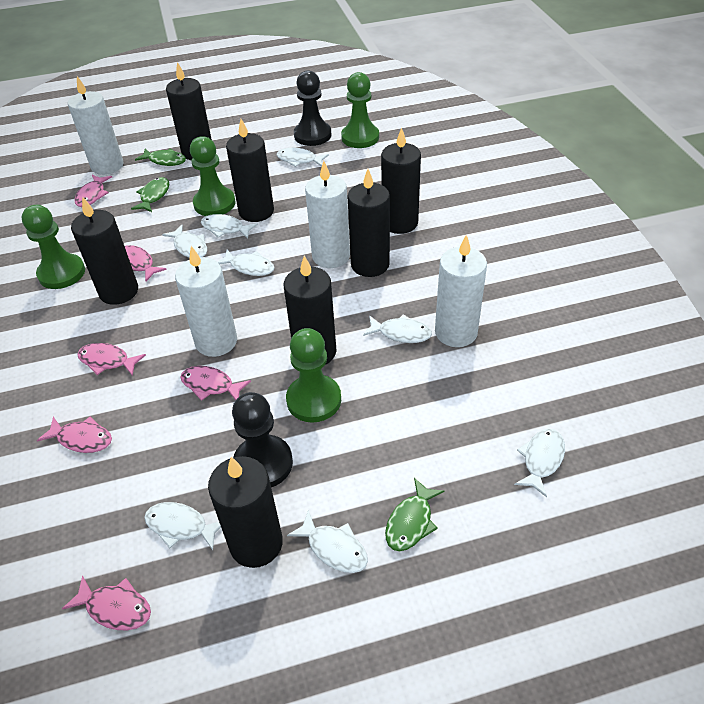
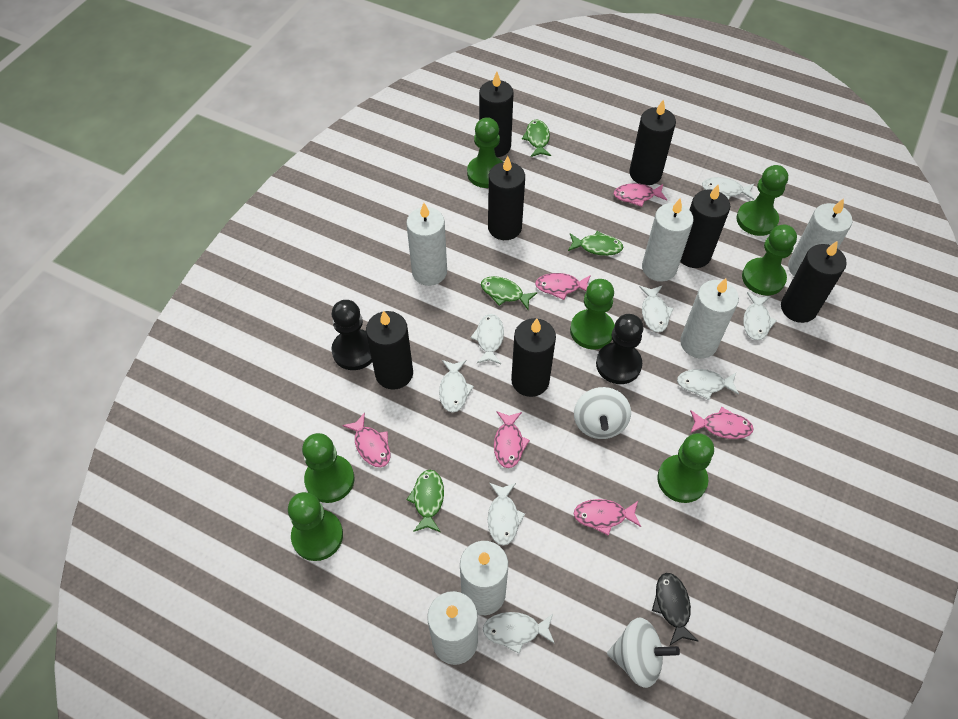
black fish: 0 -> 1
green fish: 3 -> 4
green pawn: 4 -> 7
white candle: 4 -> 6
white spinning top: 0 -> 2

